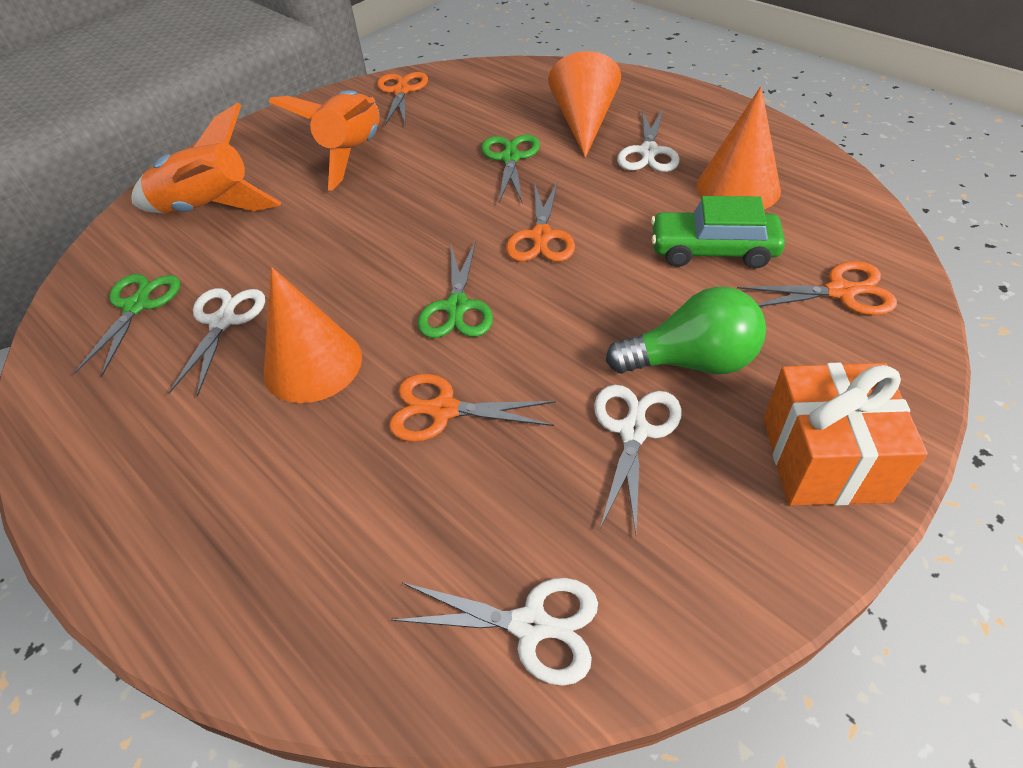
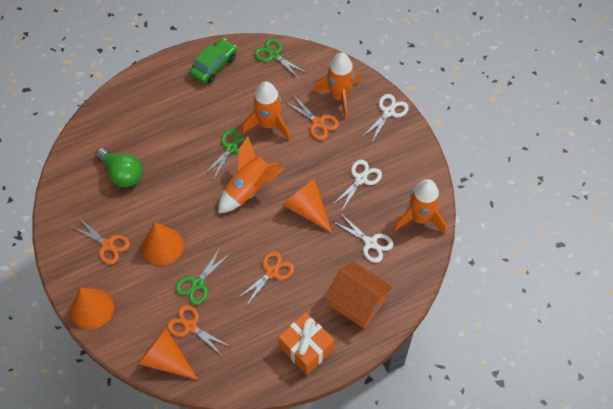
orange cone: 3 -> 4
orange house: 0 -> 1
orange rocket: 2 -> 4
white scissors: 4 -> 3

